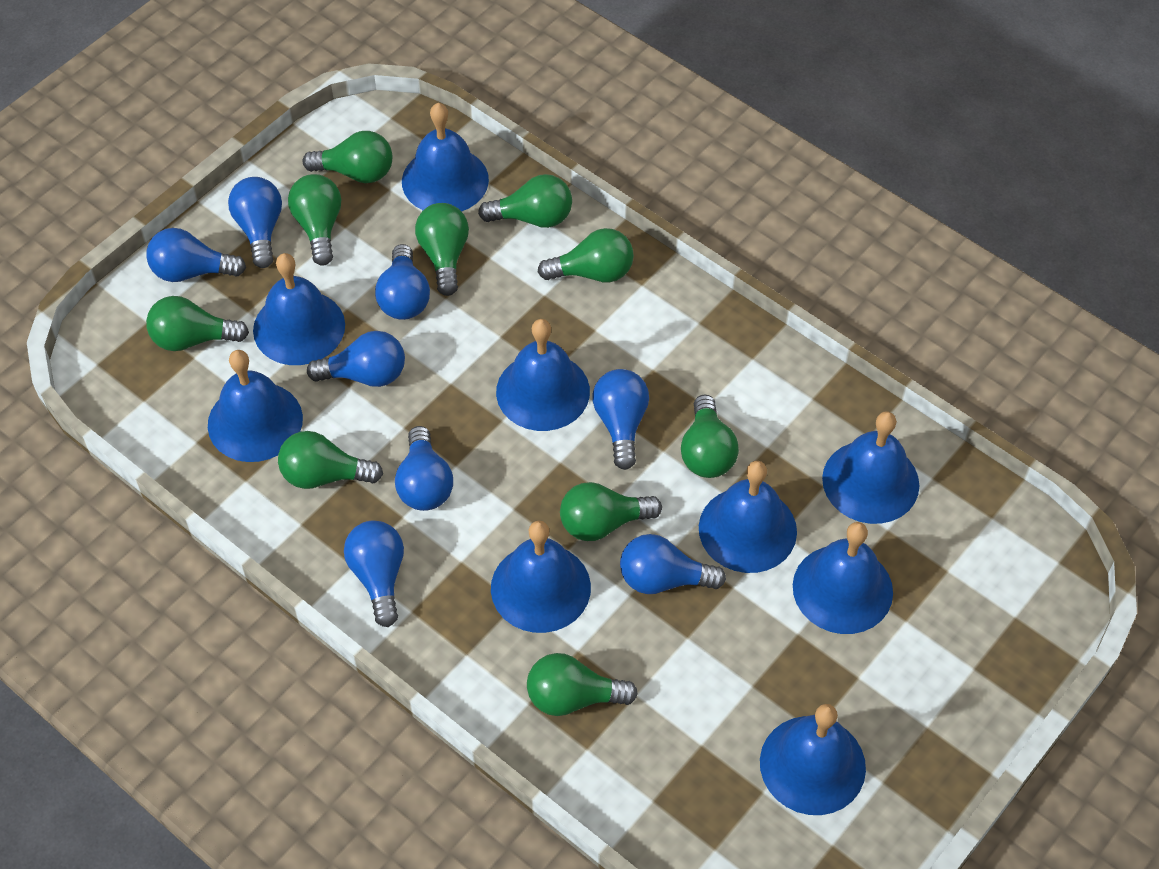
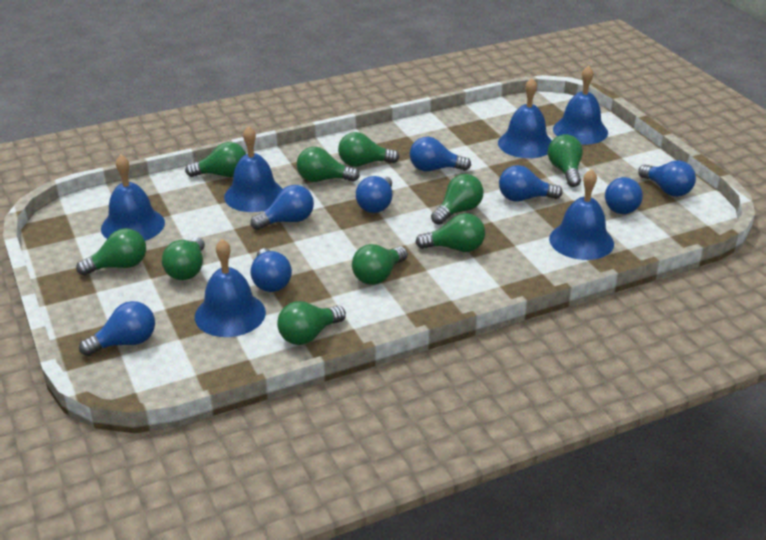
blue bell: 9 -> 6

